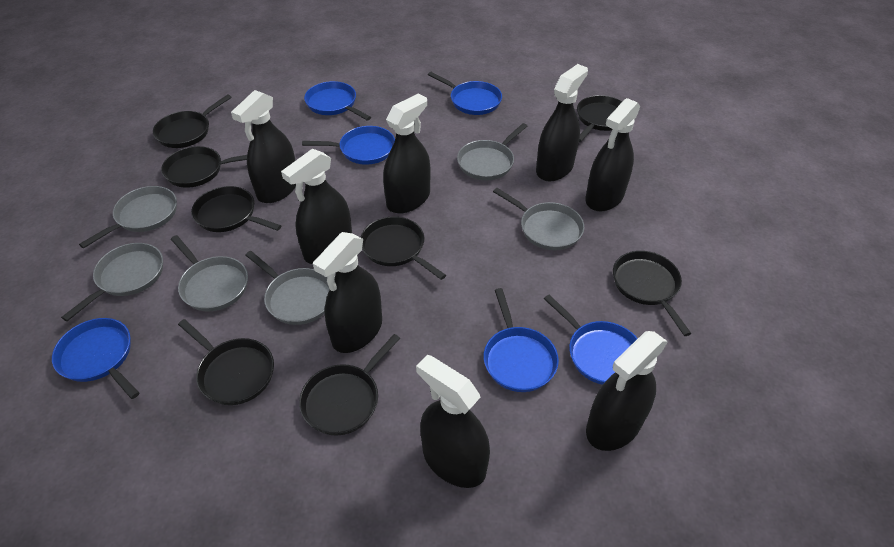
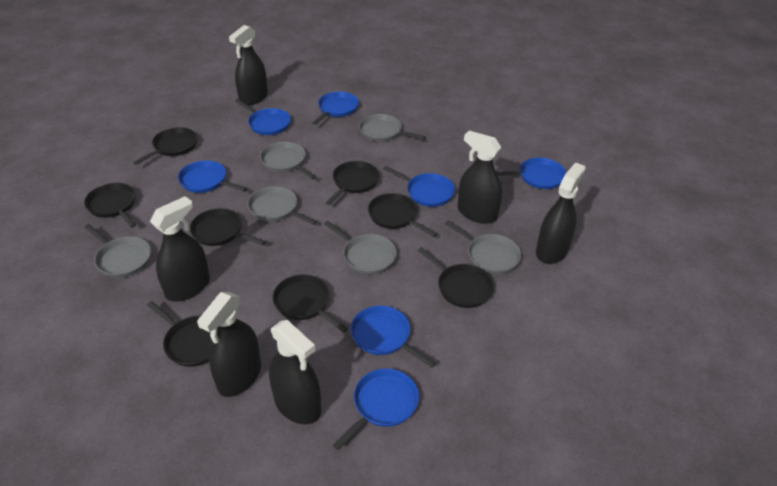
black spray bottle: 8 -> 6
blue pan: 6 -> 7

